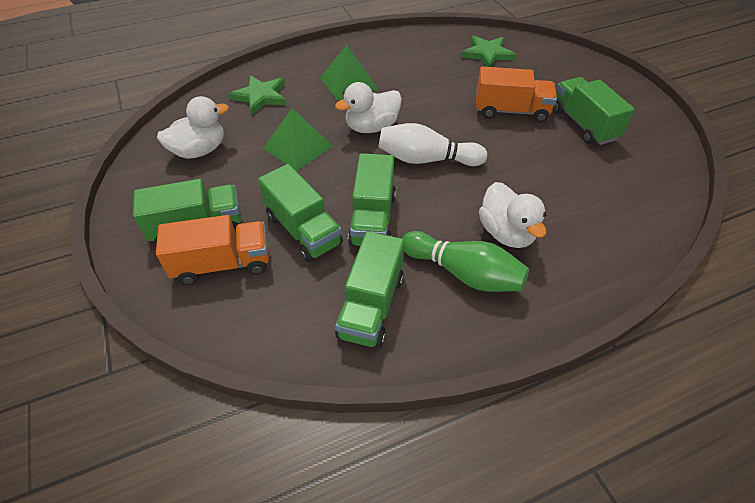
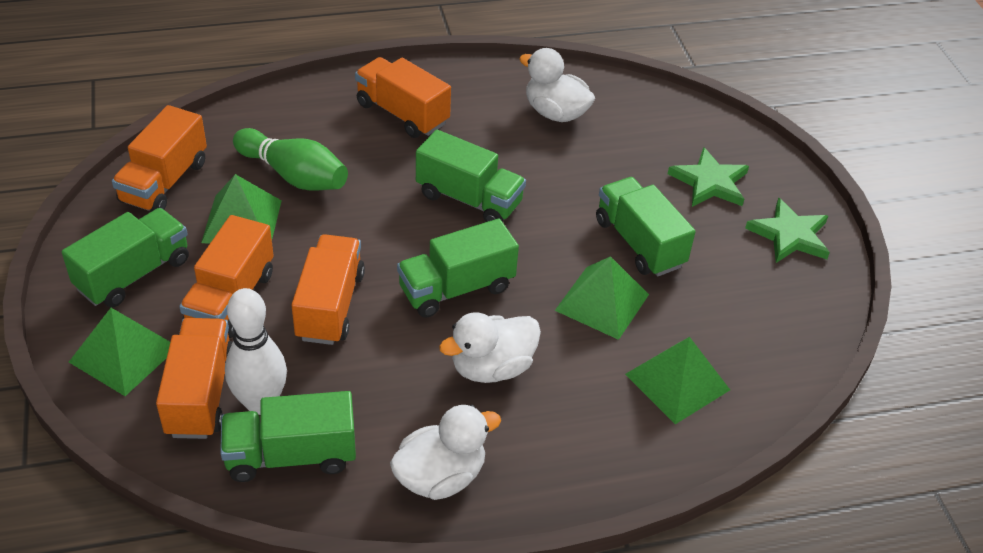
green pyramid: 2 -> 4
orange truck: 2 -> 5

